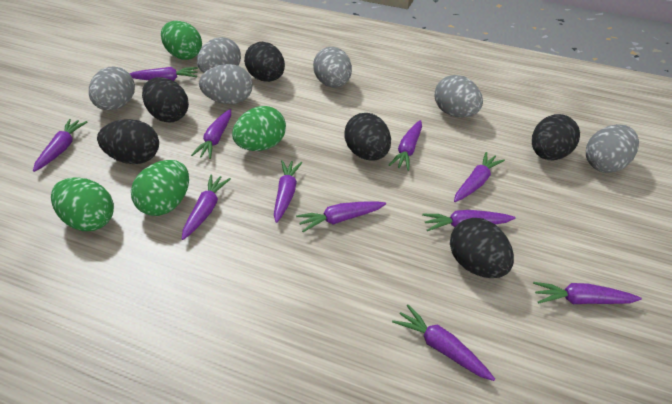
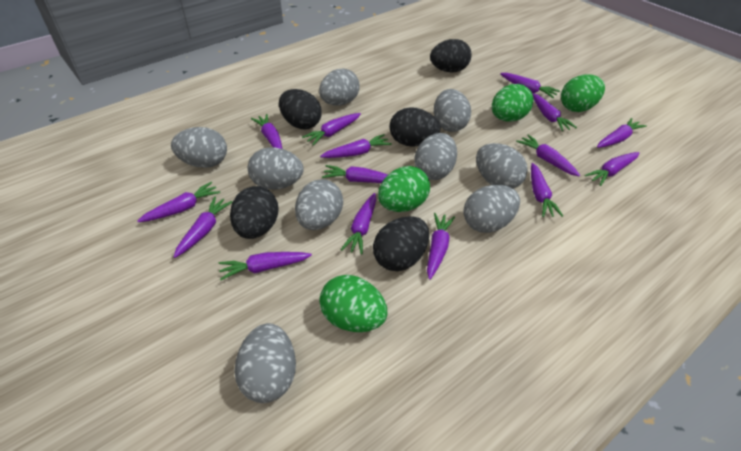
black egg: 6 -> 5
grey egg: 6 -> 9
purple carrot: 11 -> 15

